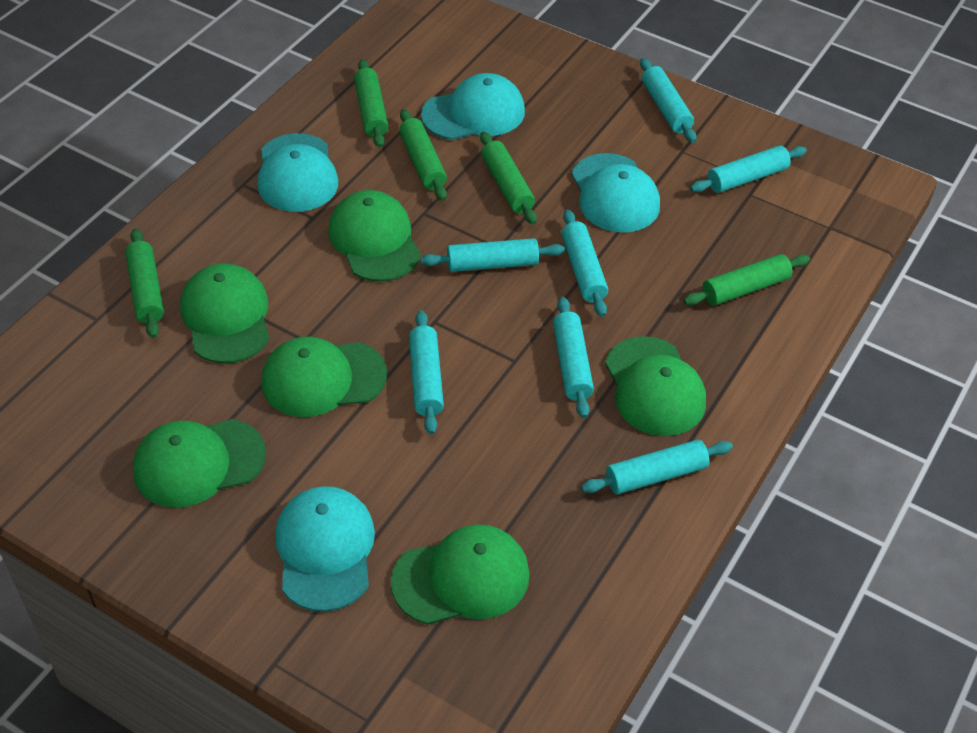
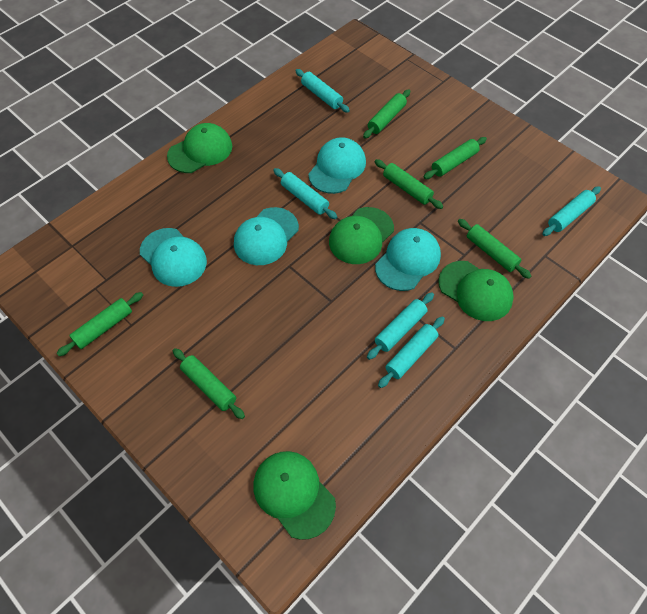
green cap: 6 -> 4
green rolling pin: 5 -> 6
turquoise rolling pin: 7 -> 5

